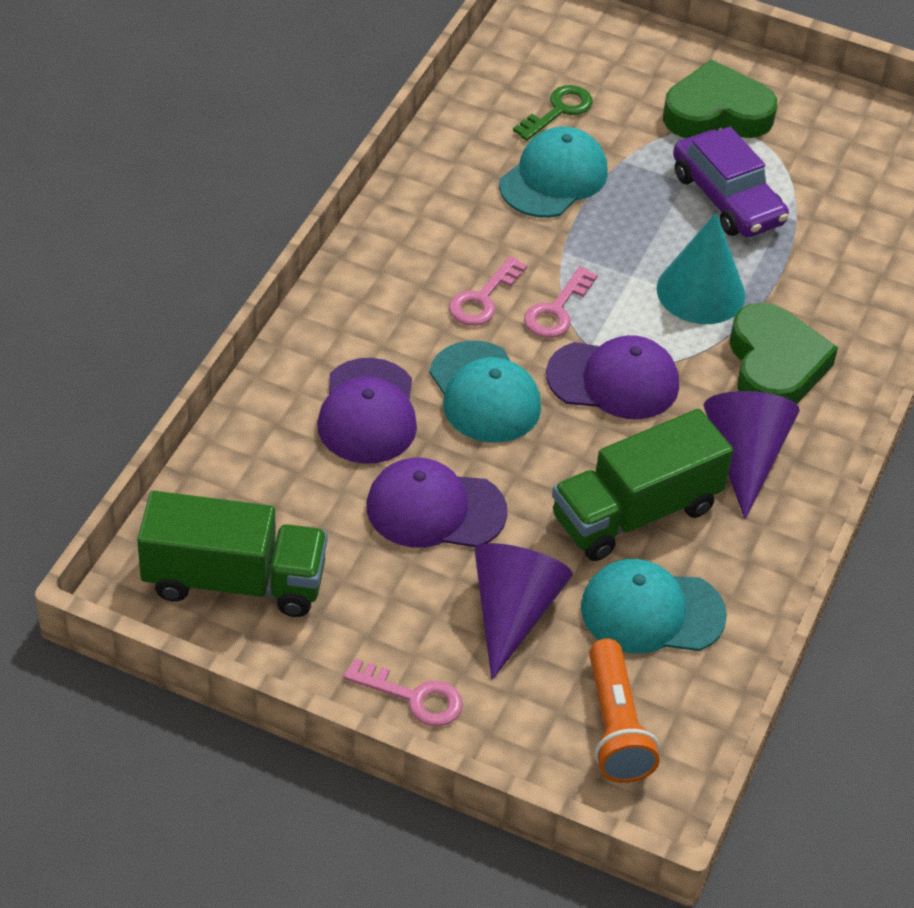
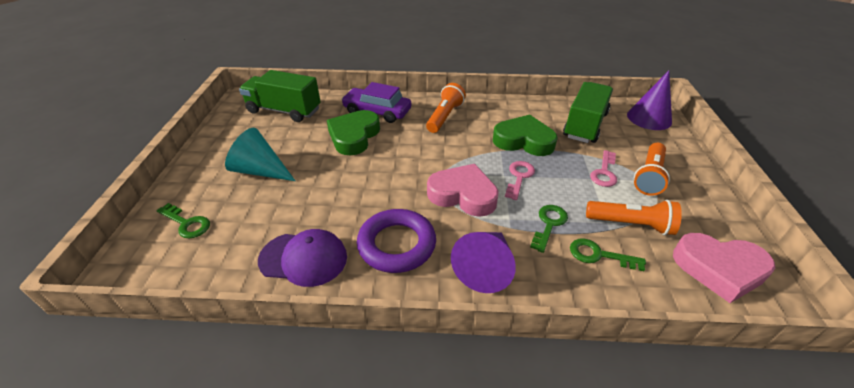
green key: 1 -> 3
orange flashlight: 1 -> 3
pink heart: 0 -> 2
pink key: 3 -> 2
purple cap: 3 -> 1
purple ring: 0 -> 1
turquoise cap: 3 -> 0

